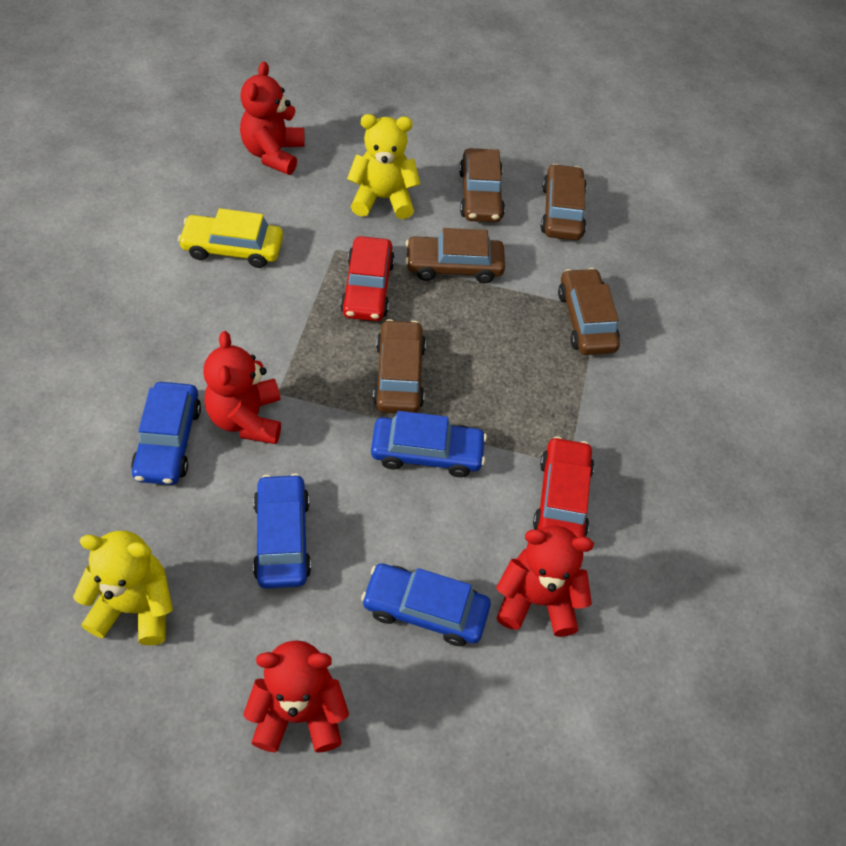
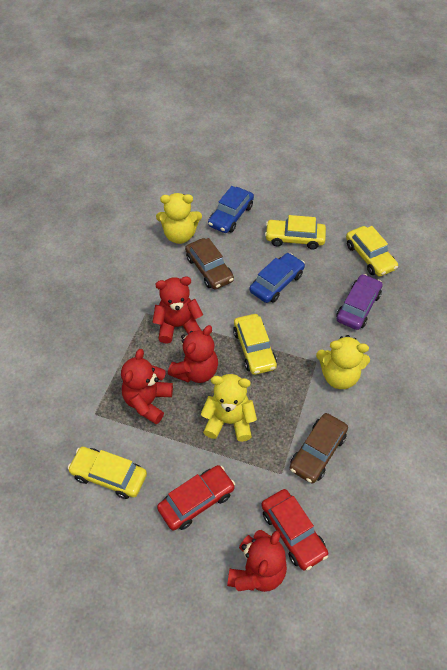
blue car: 4 -> 2
brown car: 5 -> 2
purple car: 0 -> 1
yellow car: 1 -> 4
yellow teddy bear: 2 -> 3

